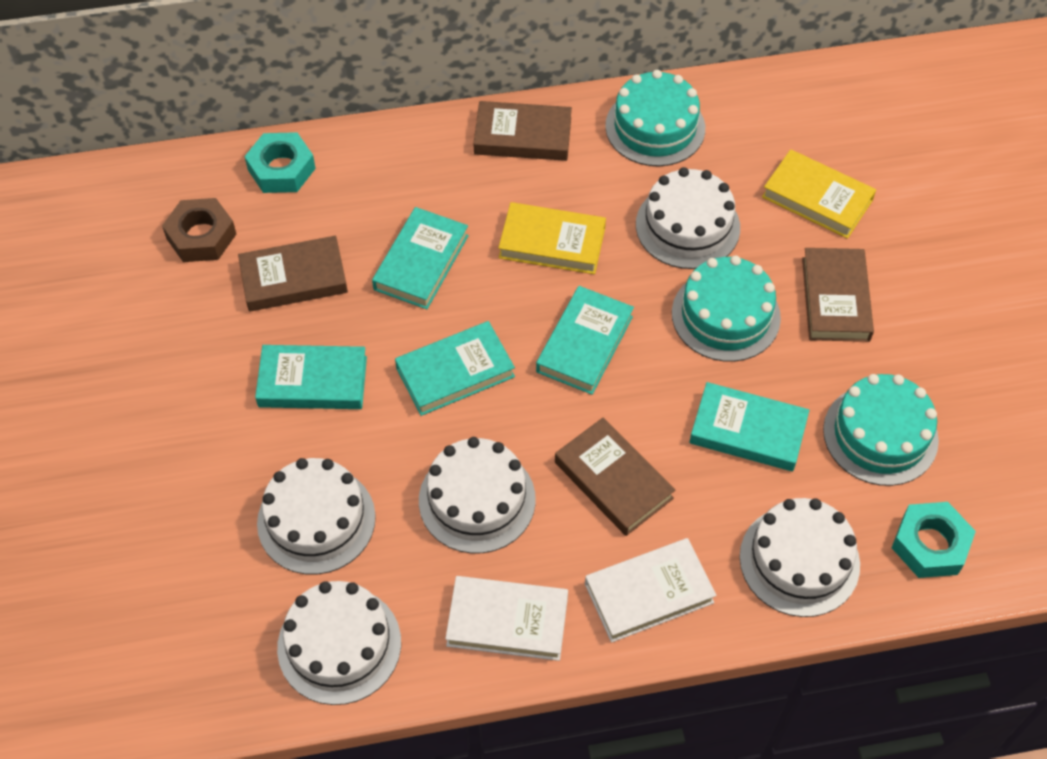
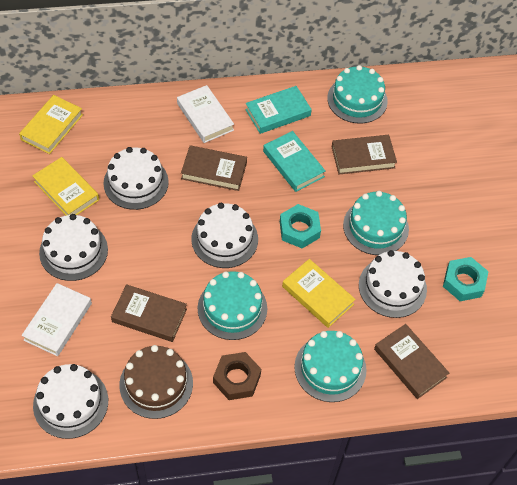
brown cake: 0 -> 1
turquoise book: 5 -> 2
turquoise cake: 3 -> 4
yellow book: 2 -> 3

